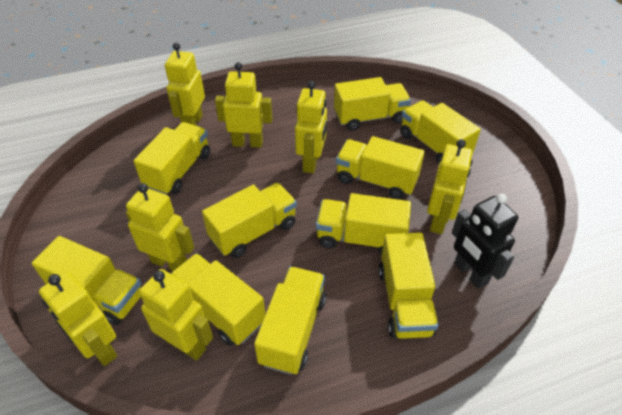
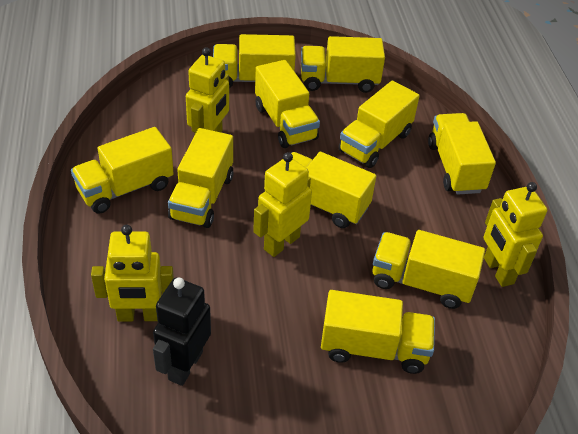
yellow robot: 7 -> 4

